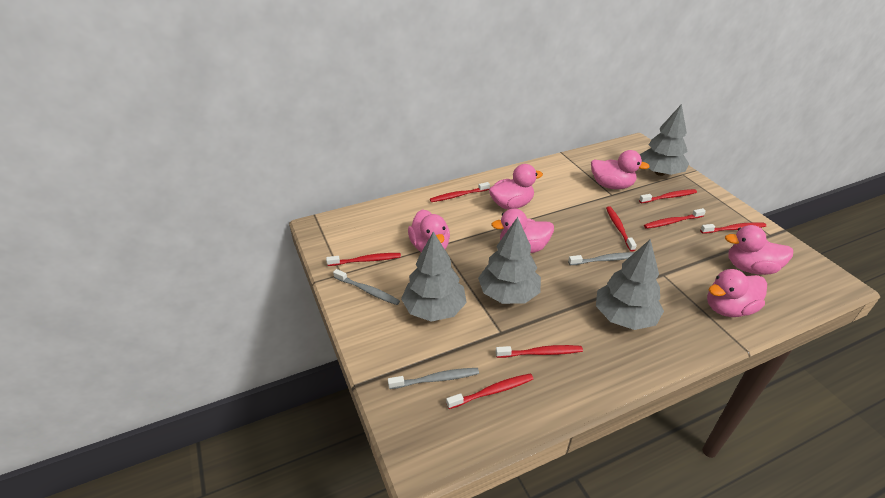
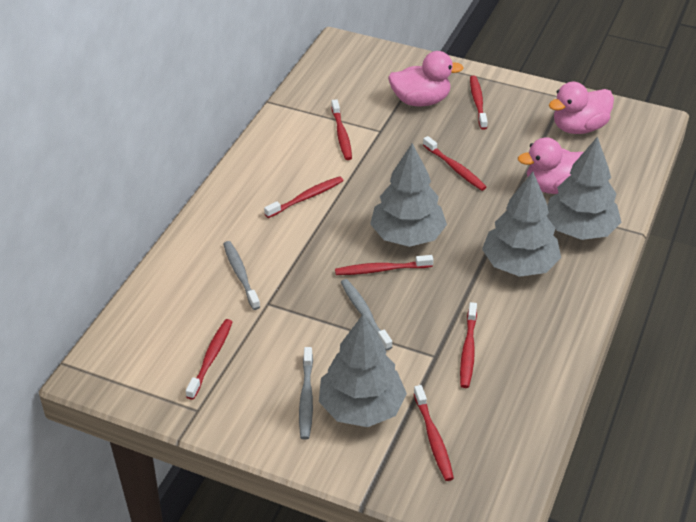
pink duck: 6 -> 3

